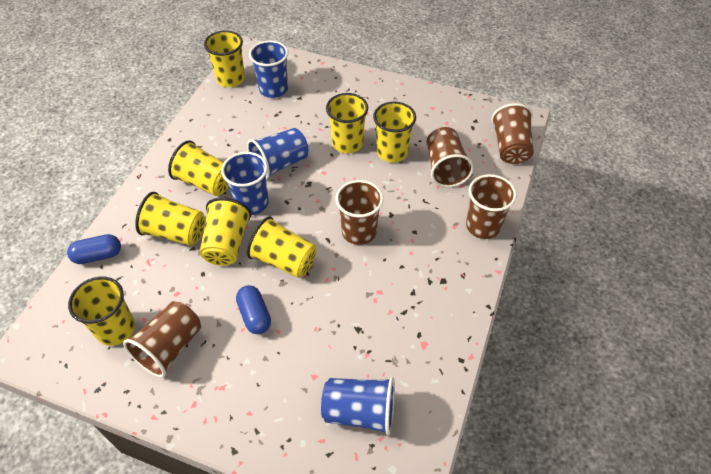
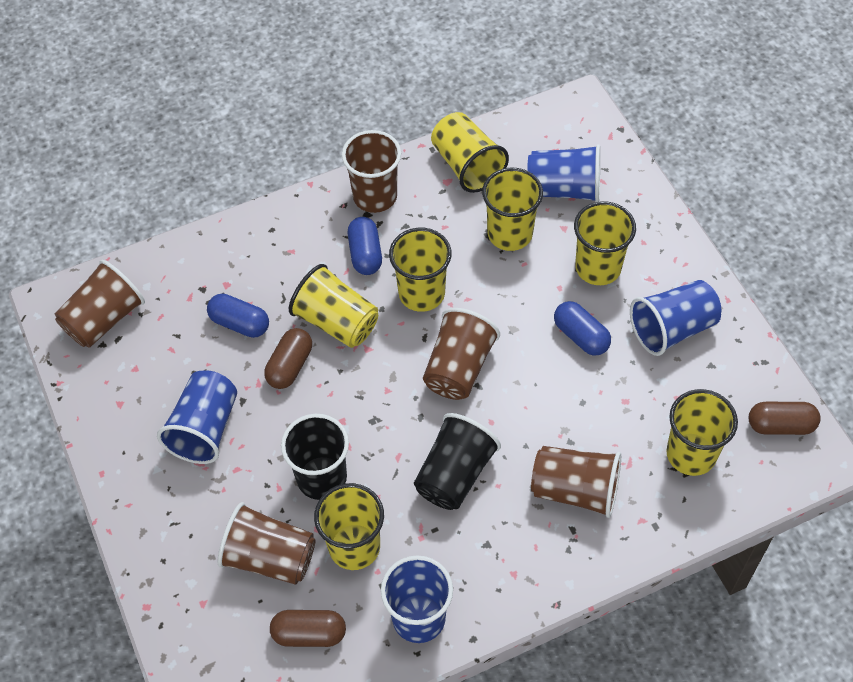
black cup: 0 -> 2
blue capsule: 2 -> 3
brown capsule: 0 -> 3
yellow cup: 8 -> 7

